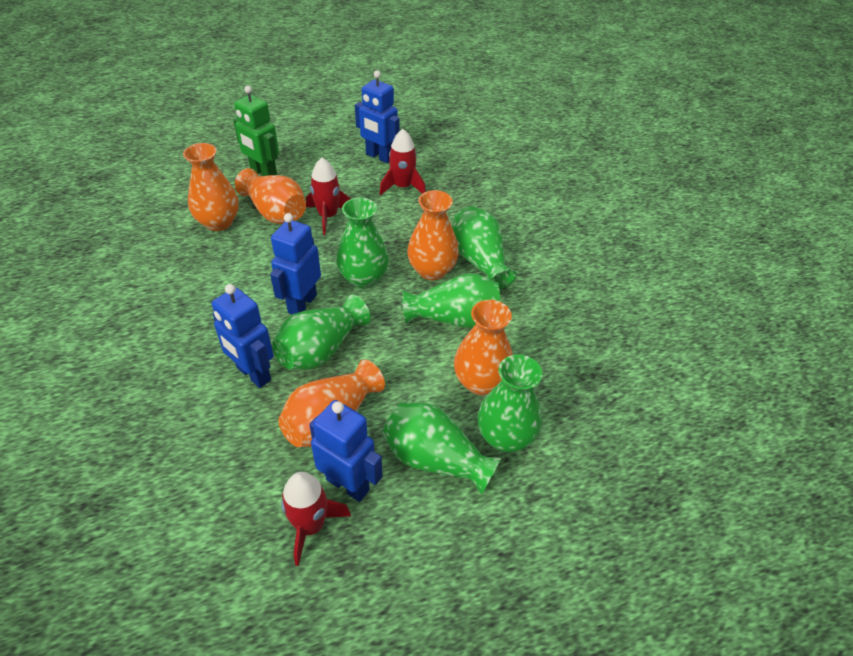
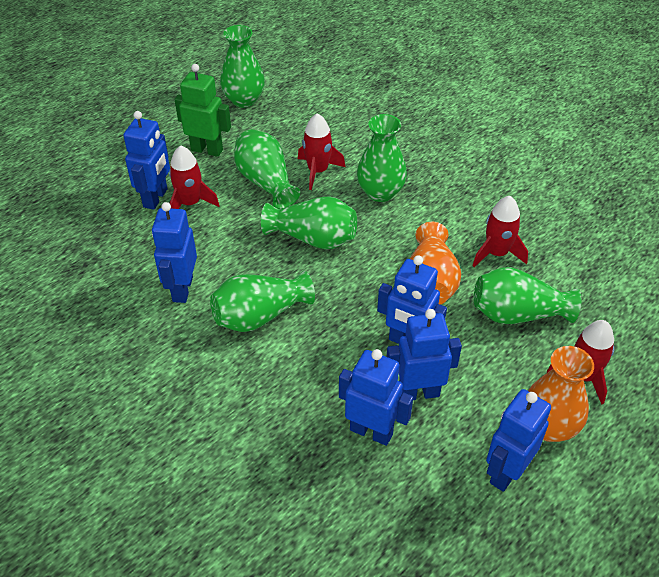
blue robot: 4 -> 6
orange vase: 5 -> 2
red rocket: 3 -> 4

